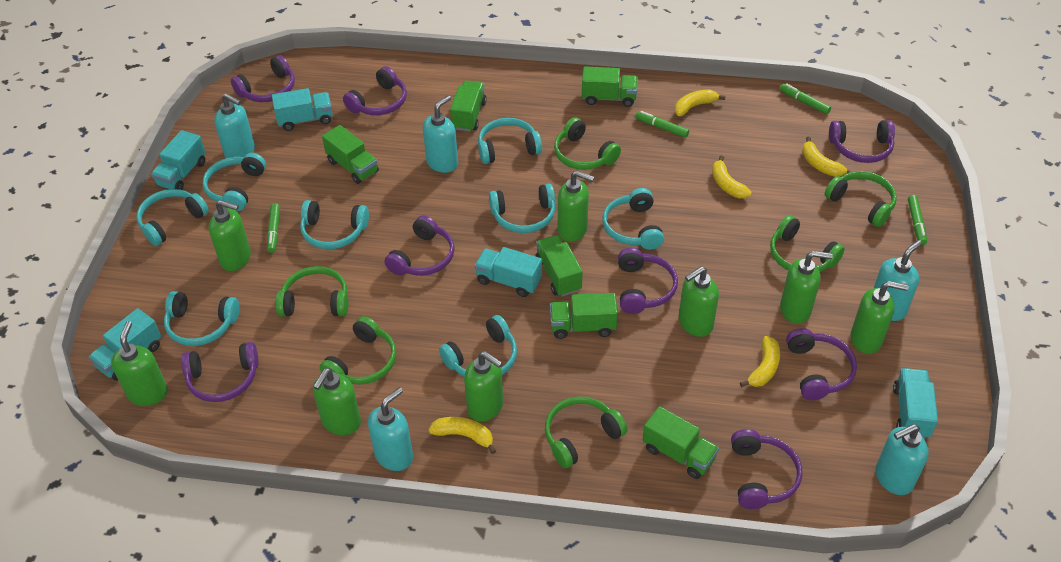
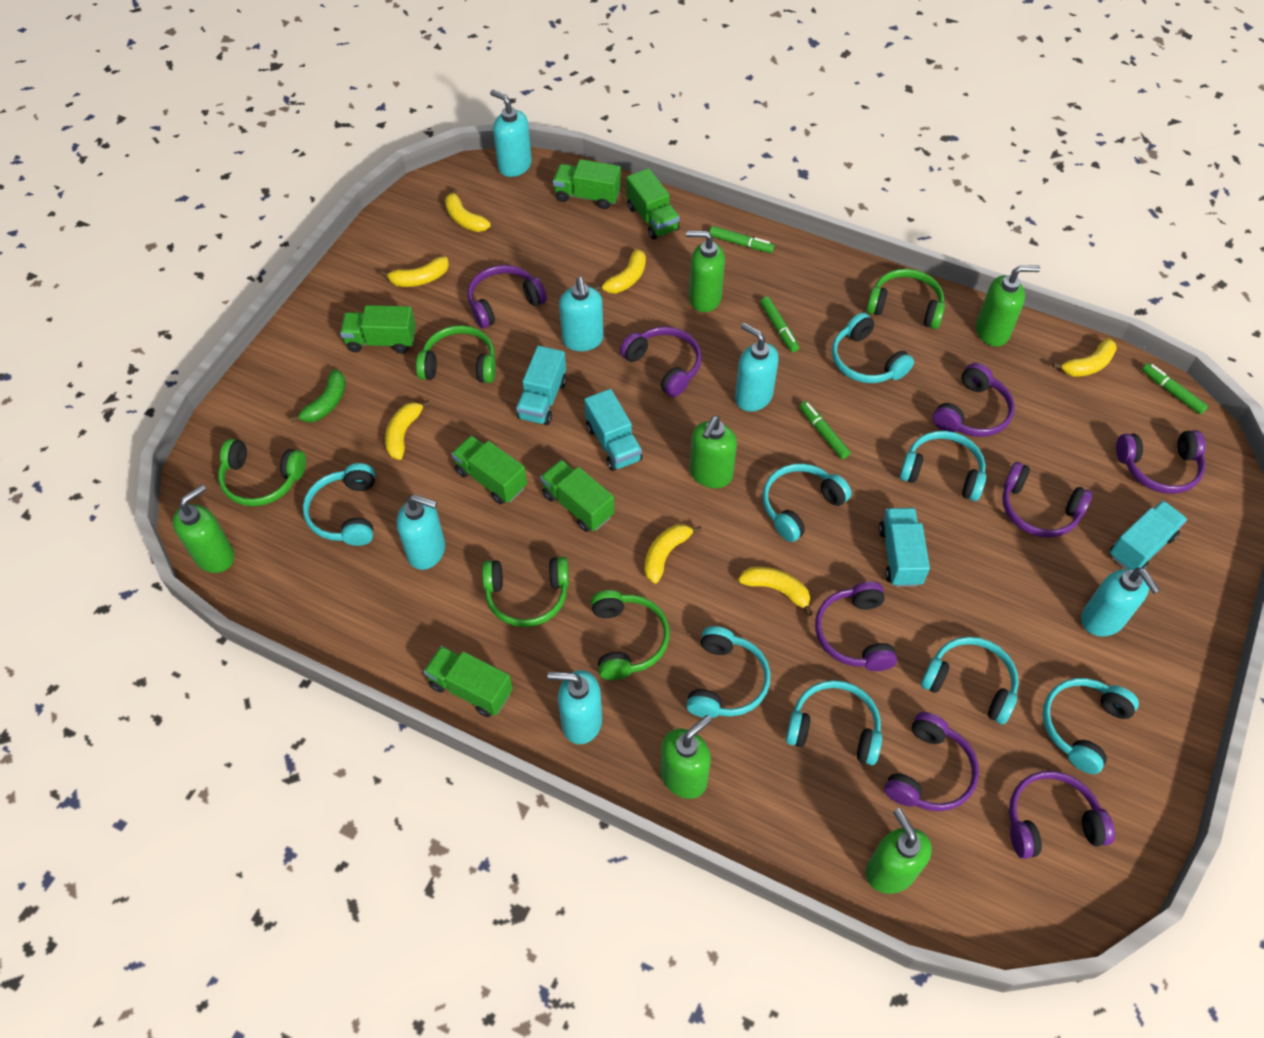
green banana: 0 -> 1
green headphones: 6 -> 5
green soap dispenser: 8 -> 6
turquoise soap dispenser: 5 -> 6
turquoise truck: 5 -> 4
yellow banana: 5 -> 7

